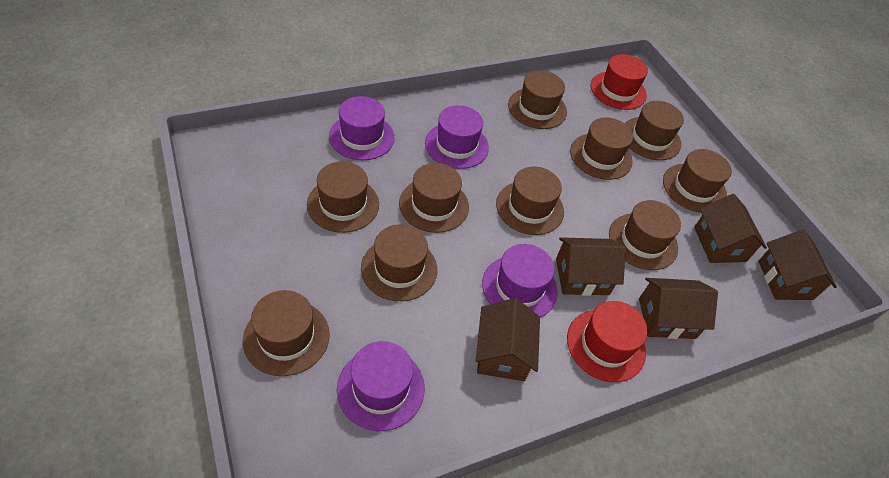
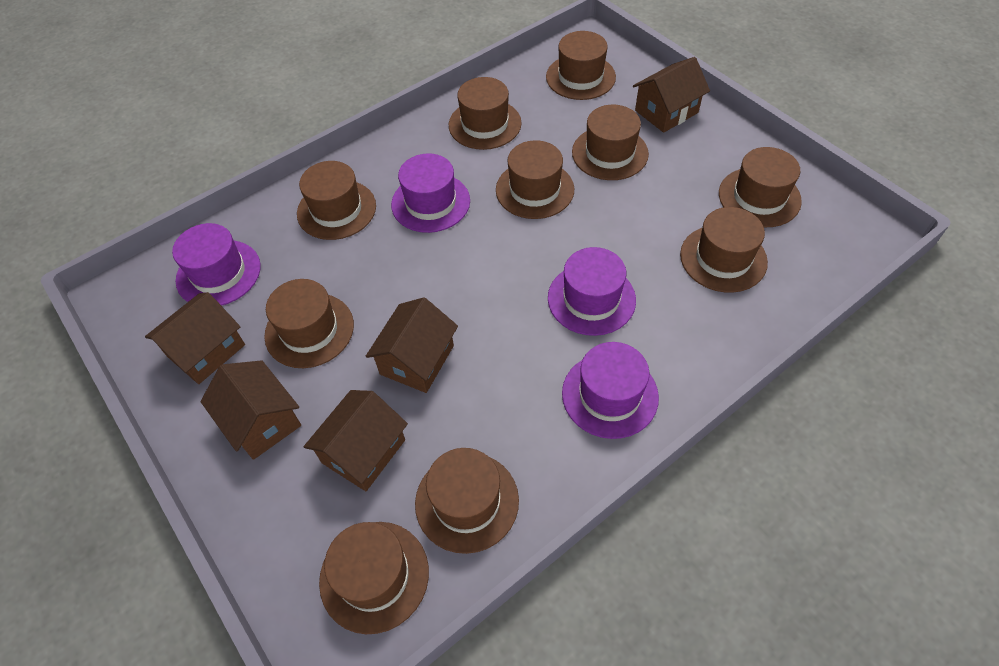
red hat: 2 -> 0

